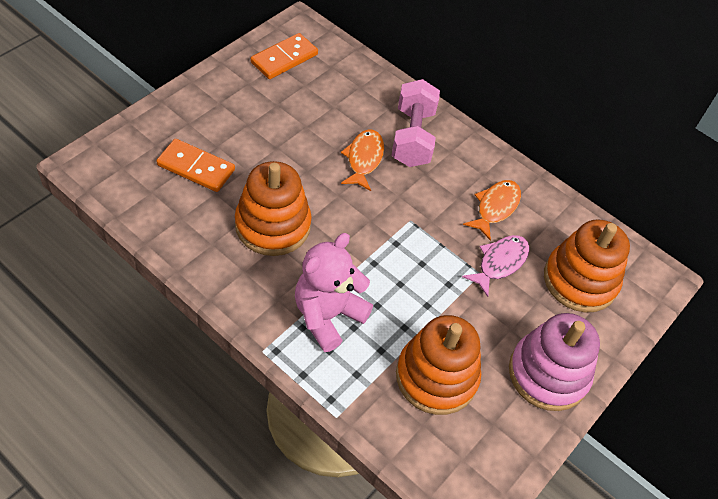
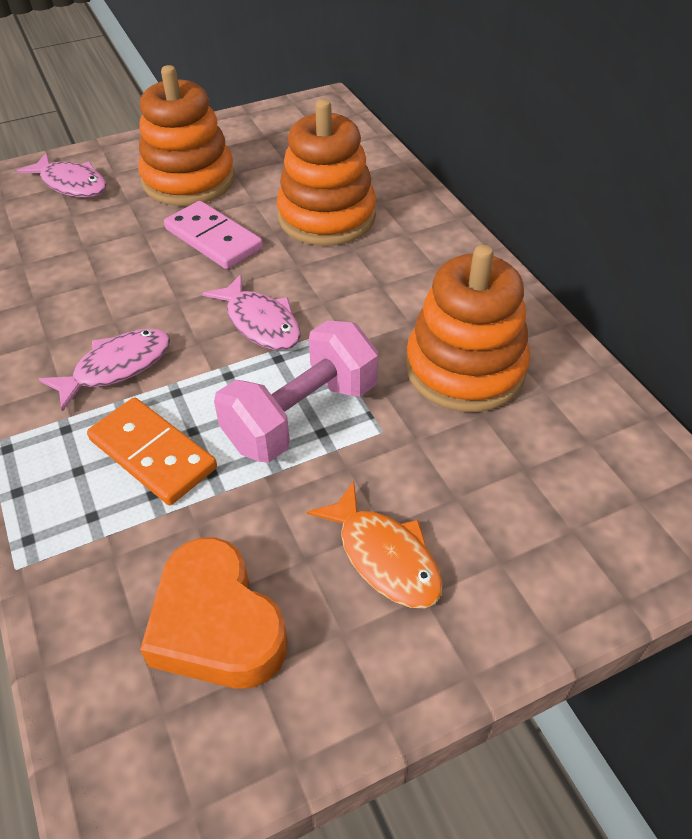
orange domino: 2 -> 1
orange fish: 2 -> 1
orange heart: 0 -> 1
pink domino: 0 -> 1
pink fish: 1 -> 3
pink stacking toy: 1 -> 0
pink teddy bear: 1 -> 0

